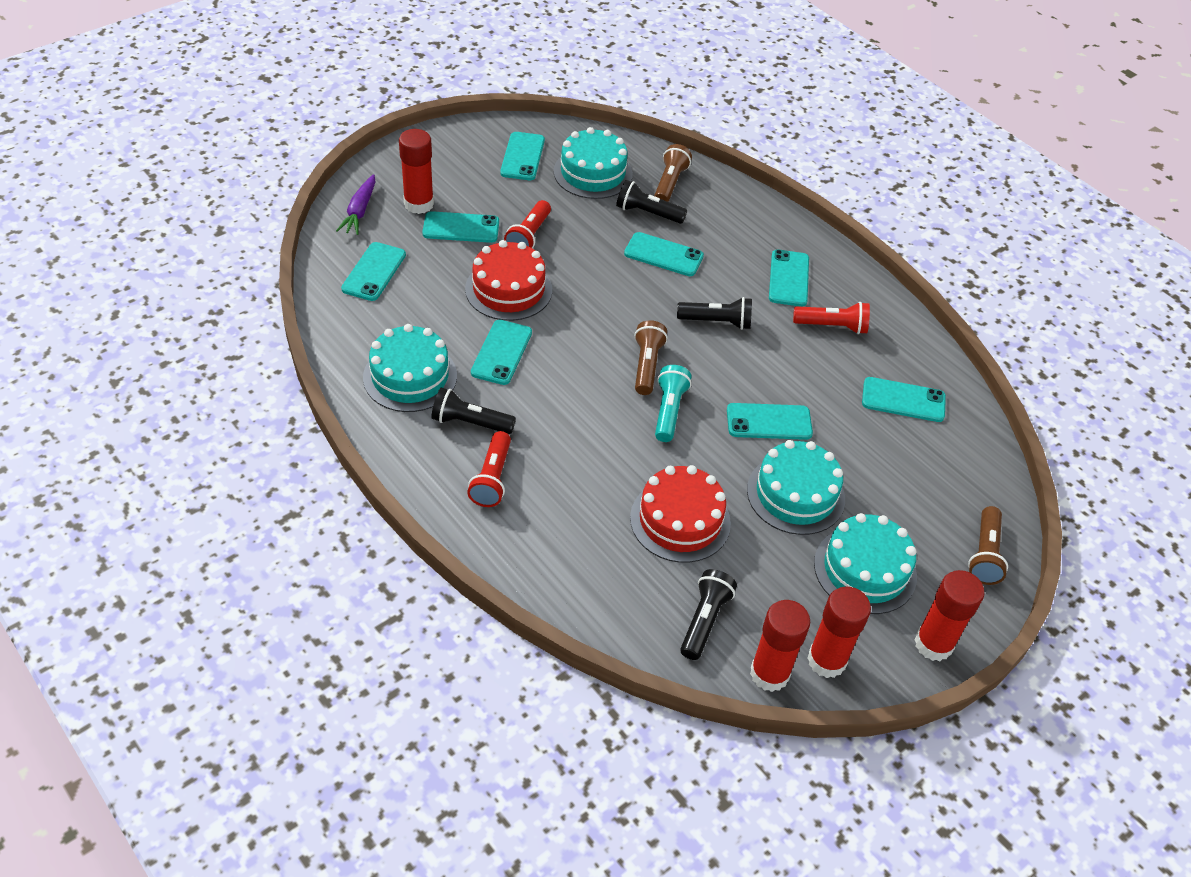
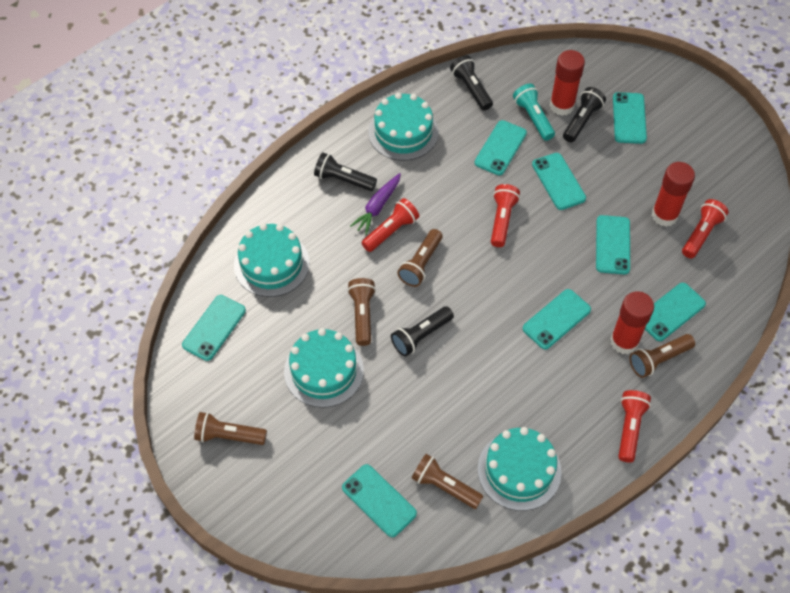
brown flashlight: 3 -> 5
red cake: 2 -> 0
red flashlight: 3 -> 4
red glue stick: 4 -> 3

